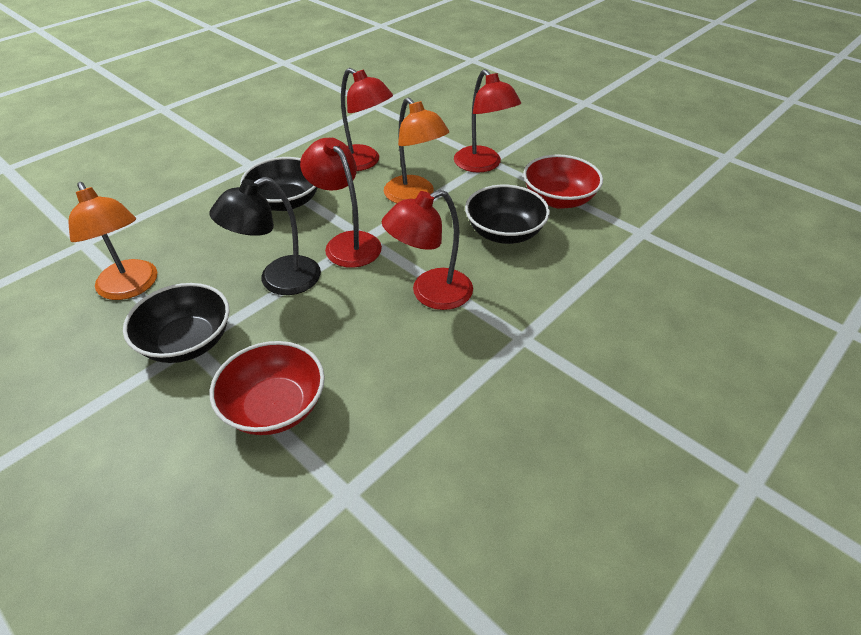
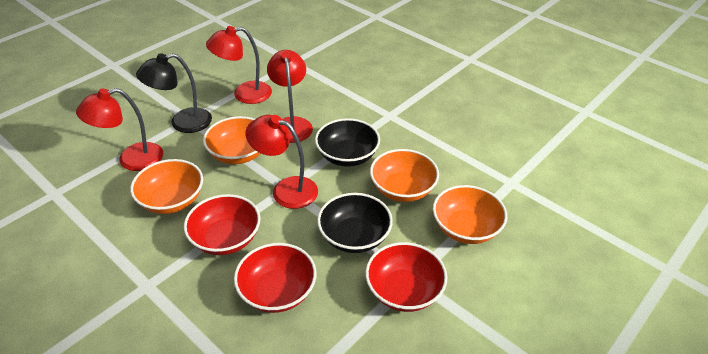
black bowl: 3 -> 2
orange bowl: 0 -> 4
orange lamp: 2 -> 0
red bowl: 2 -> 3

